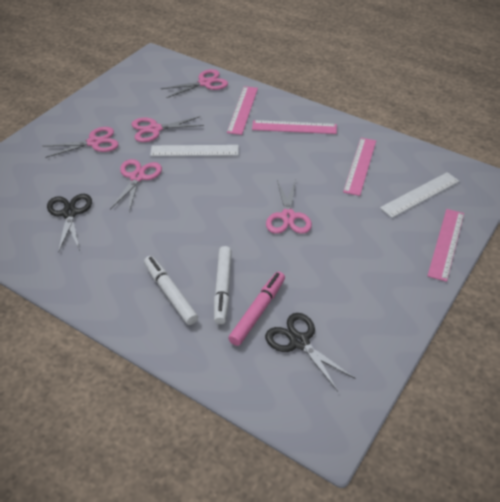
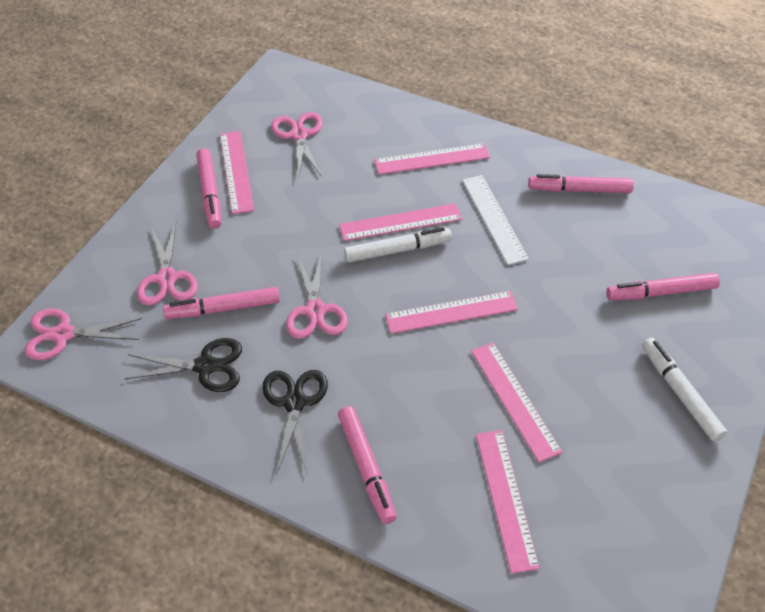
pink marker: 1 -> 5
pink ruler: 4 -> 6
pink scissors: 5 -> 4
white ruler: 2 -> 1

